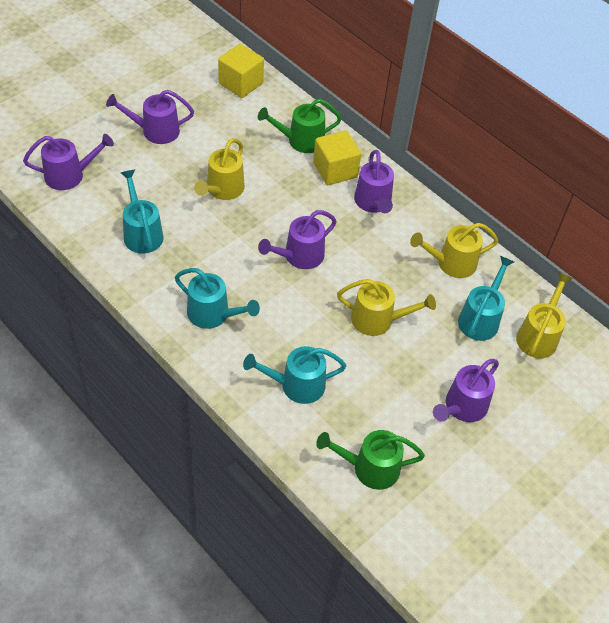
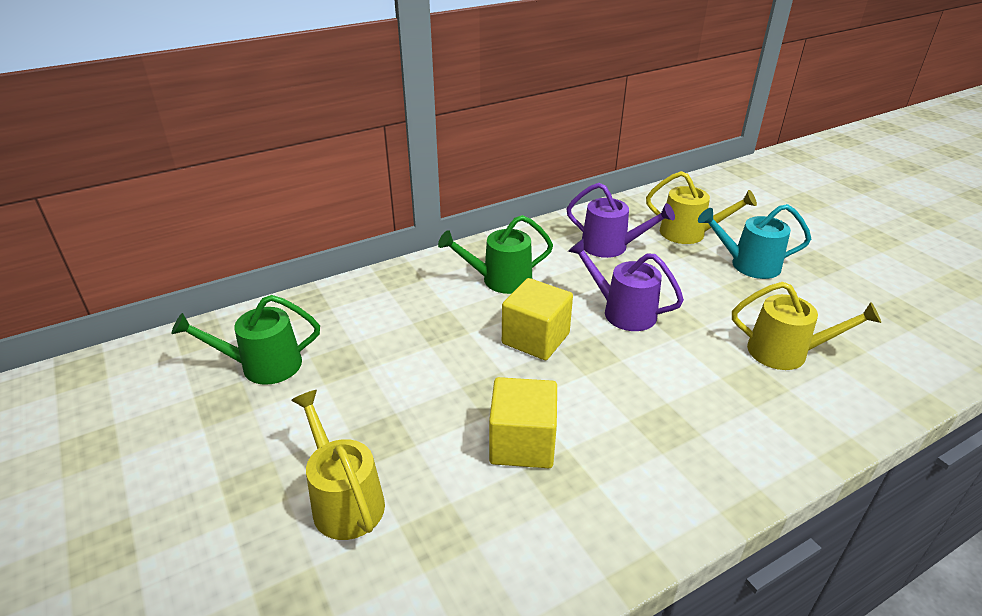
purple watering can: 5 -> 2
turquoise watering can: 4 -> 1
yellow watering can: 4 -> 3

